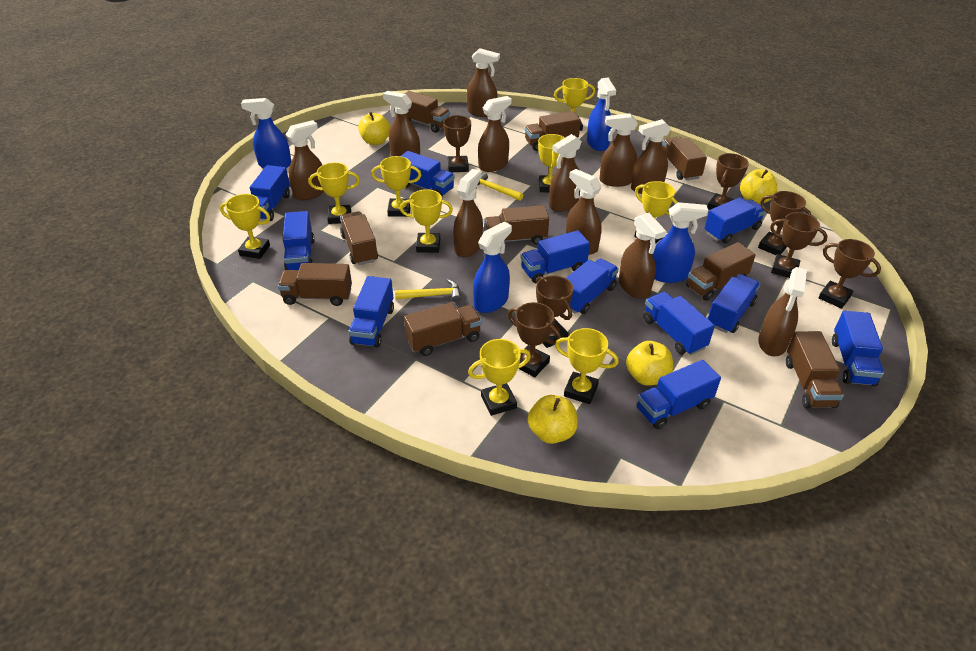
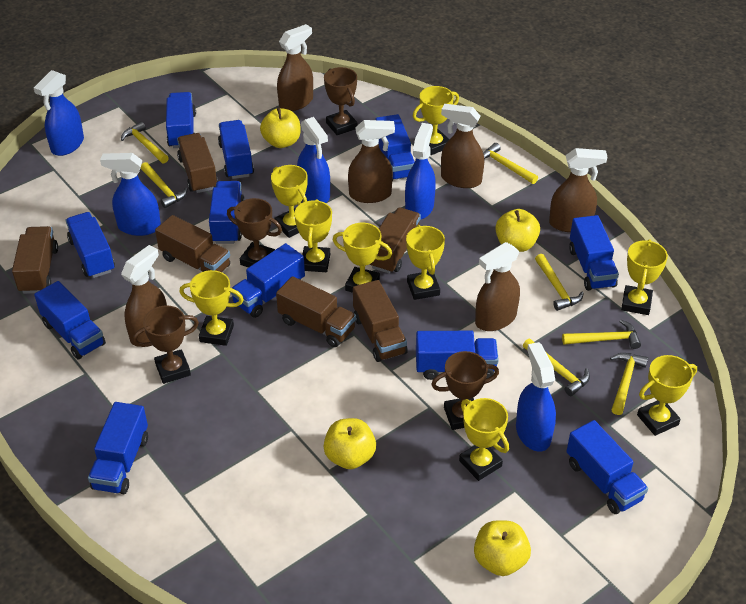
blue spray bottle: 4 -> 5
brown spray bottle: 11 -> 6
brown trophy: 7 -> 4
brown truck: 9 -> 6
yellow hammer: 2 -> 7

